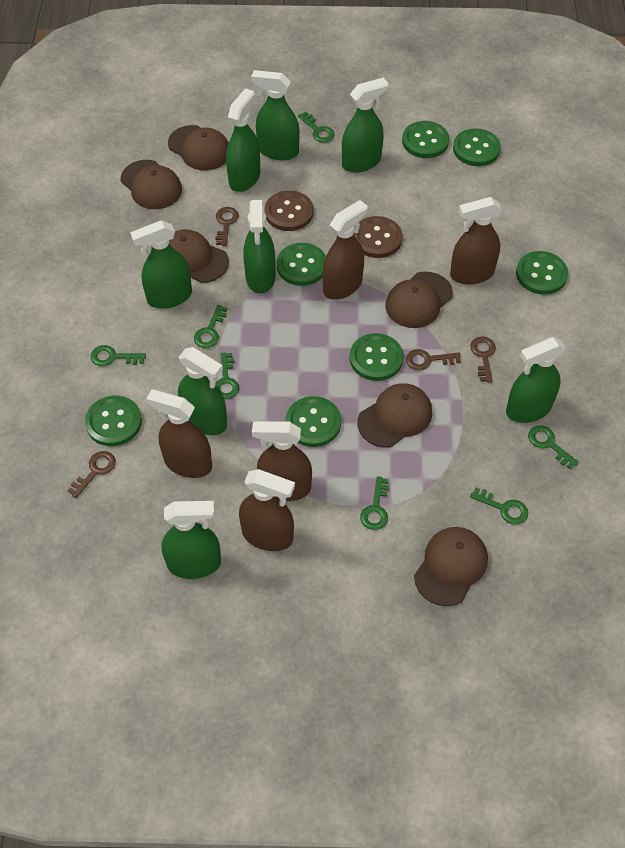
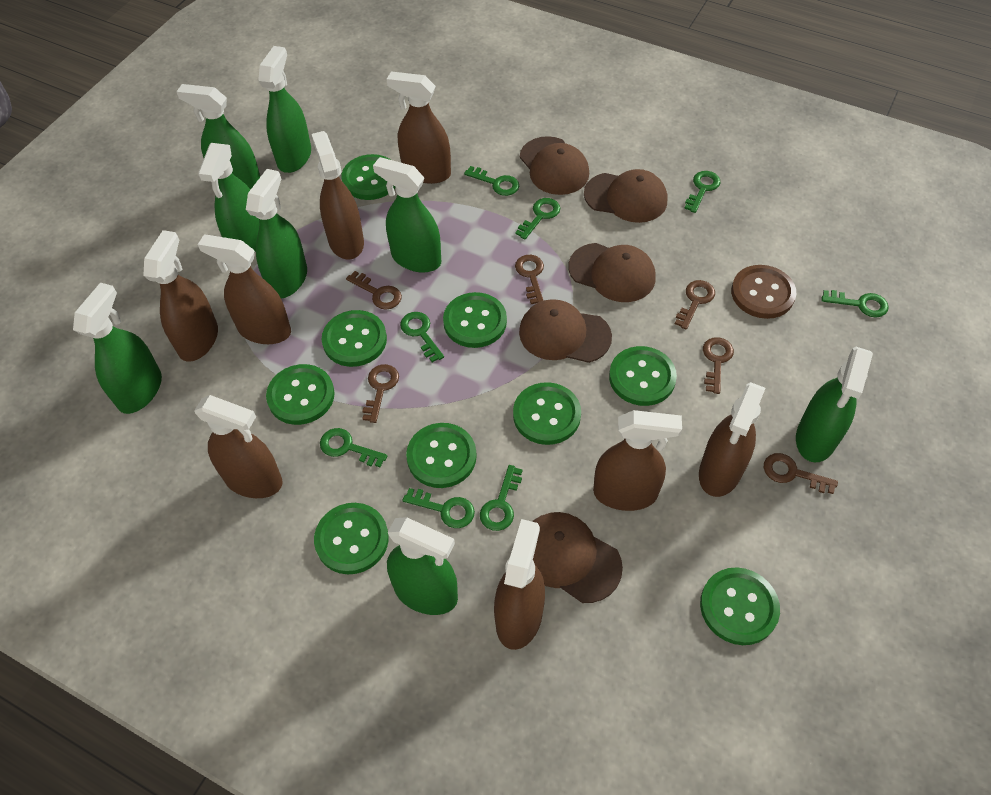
brown button: 2 -> 1
brown cap: 6 -> 5
brown key: 4 -> 6
brown spray bottle: 5 -> 8
green button: 7 -> 9
green key: 7 -> 8

